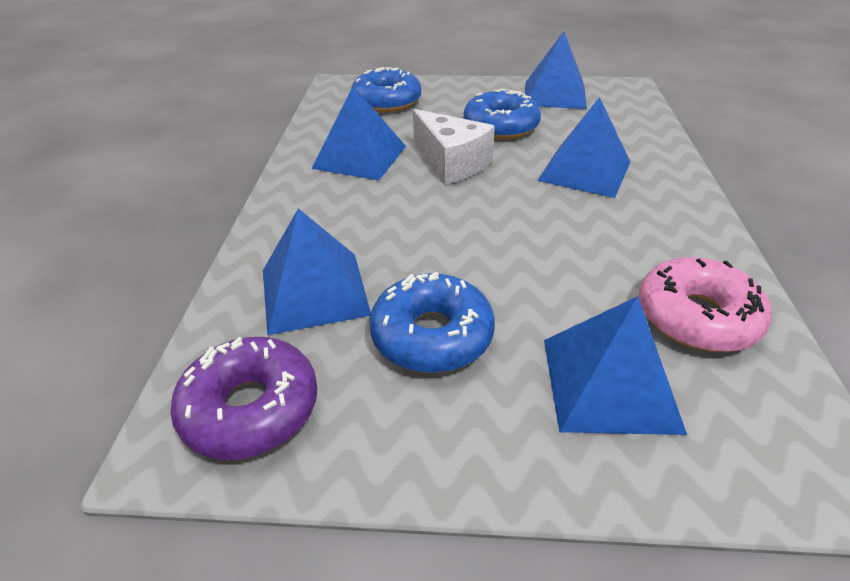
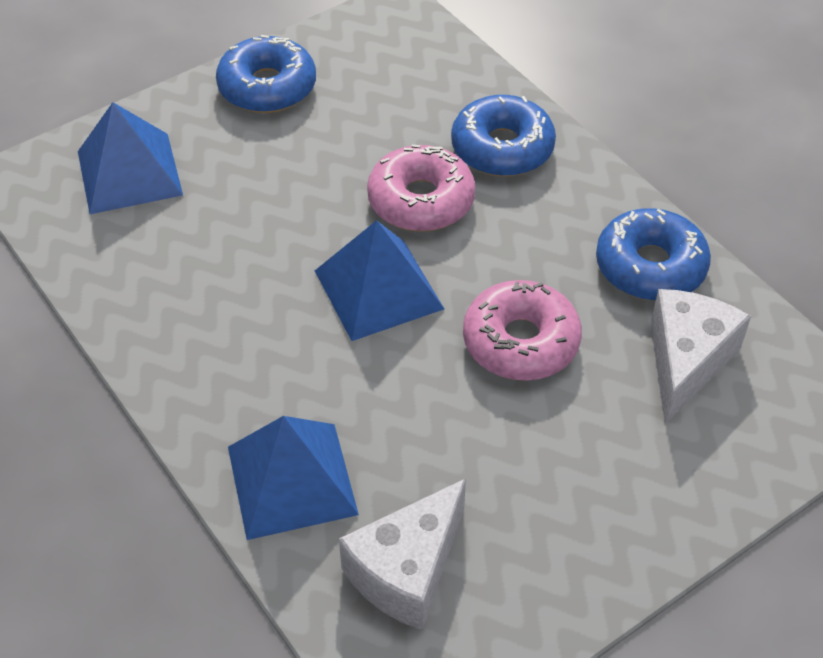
blue pyramid: 5 -> 3
pink donut: 1 -> 2
purple donut: 1 -> 0
white cheese: 1 -> 2

